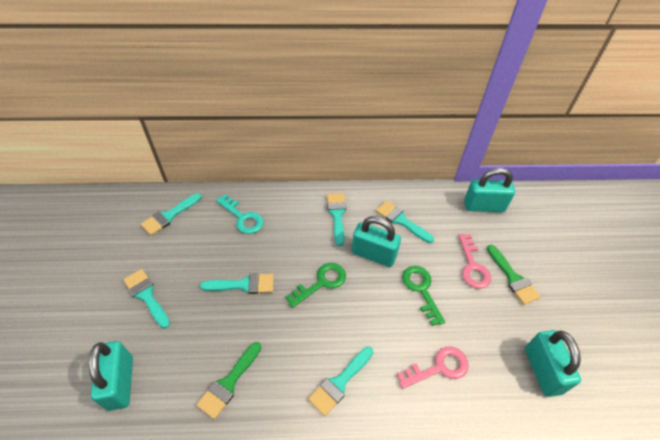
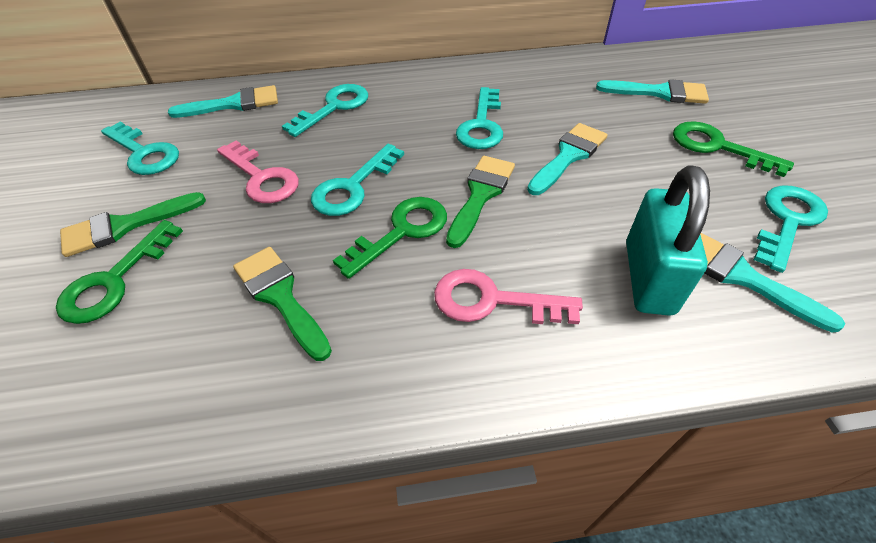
green brush: 2 -> 3
green key: 2 -> 3
turquoise brush: 6 -> 4
turquoise key: 1 -> 5
turquoise padlock: 4 -> 1

